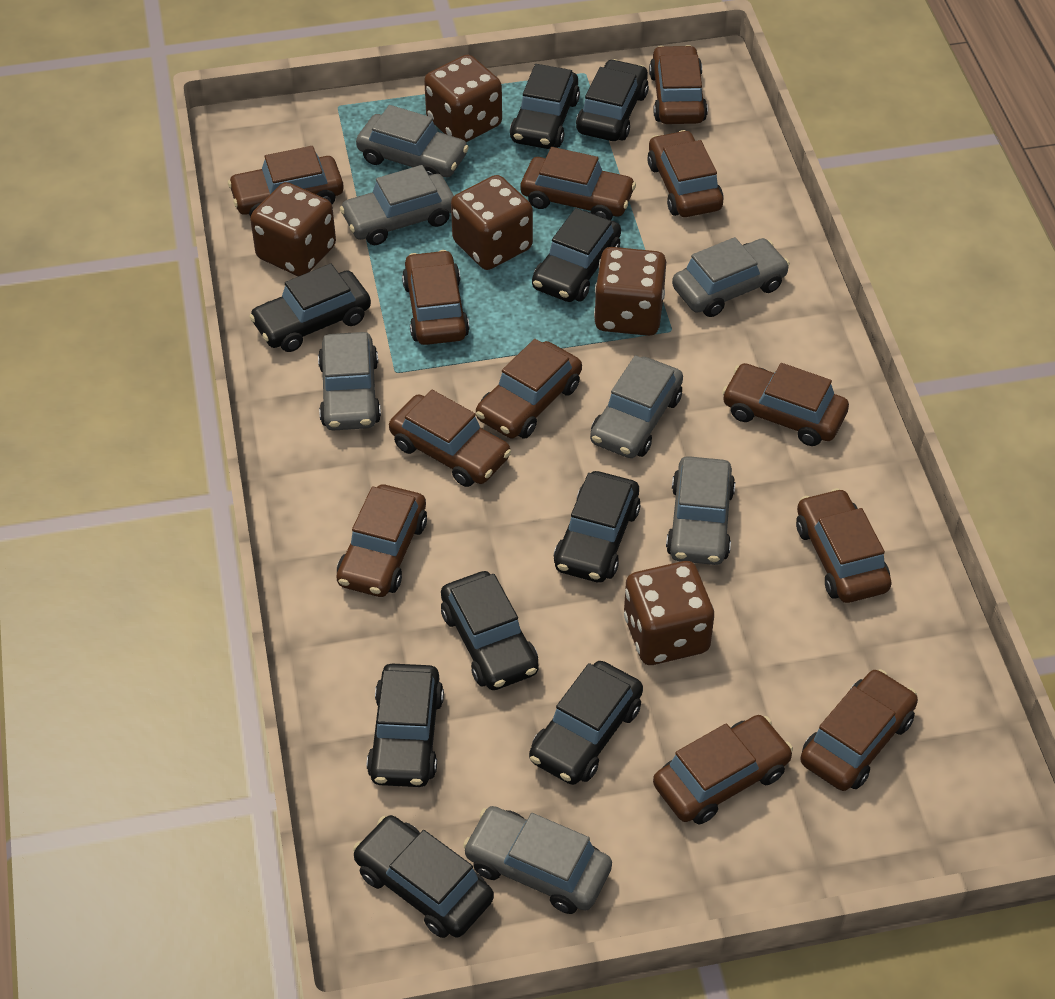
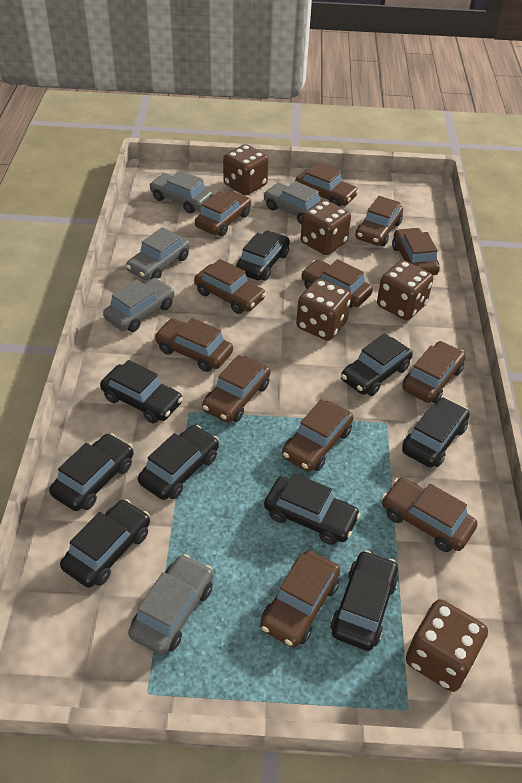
grey car: 7 -> 5

